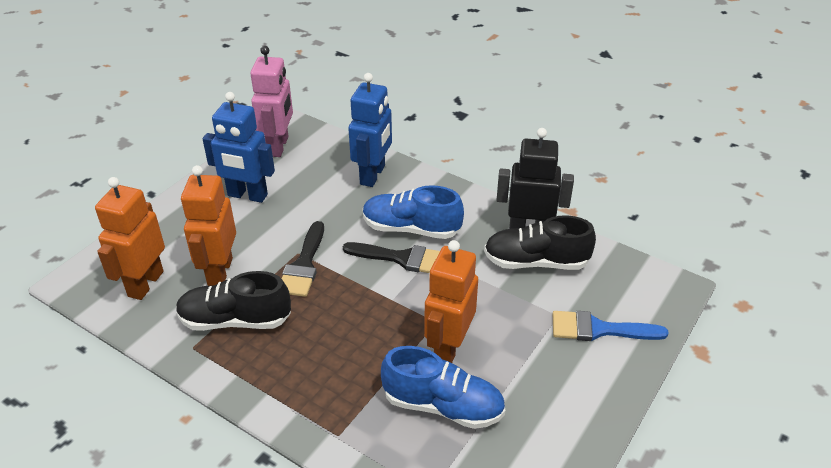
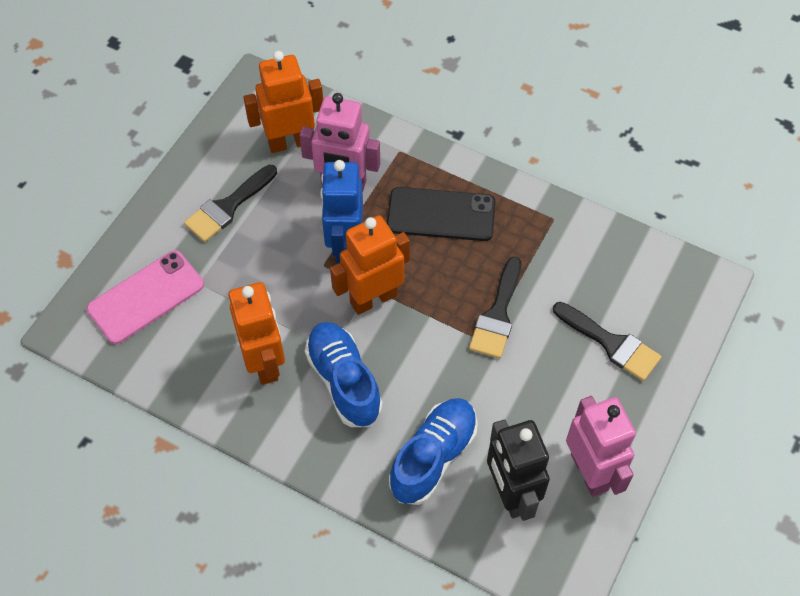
black brush: 2 -> 3
black phone: 0 -> 1
black shoe: 2 -> 0
blue brush: 1 -> 0
blue robot: 2 -> 1
pink phone: 0 -> 1
pink robot: 1 -> 2

